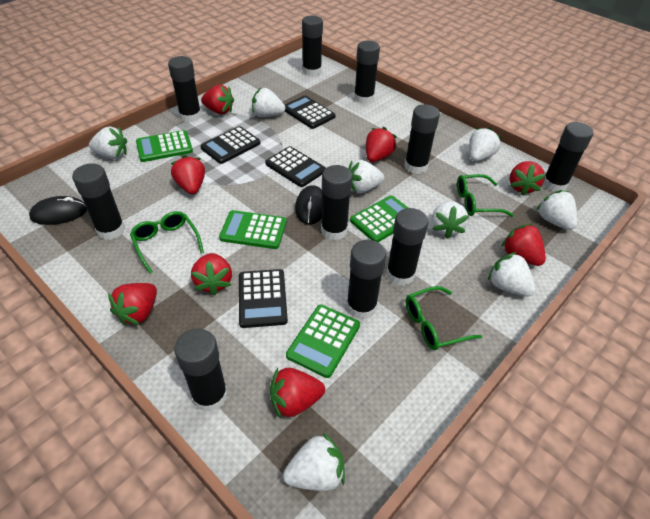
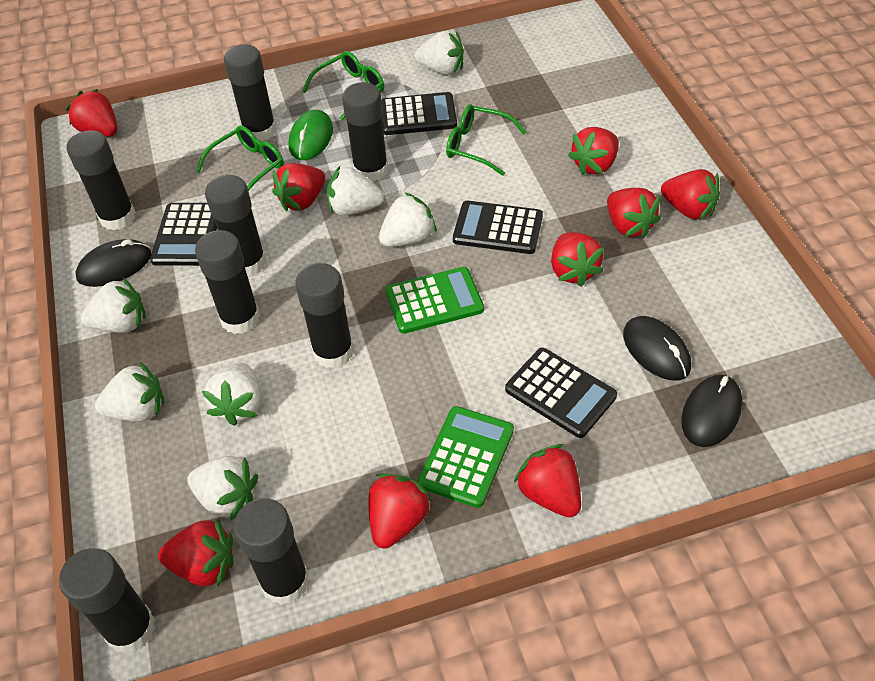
black glue stick: 10 -> 8
black mouse: 2 -> 3
green calculator: 4 -> 2
green mouse: 0 -> 1
red strawberry: 8 -> 9
white strawberry: 8 -> 7

